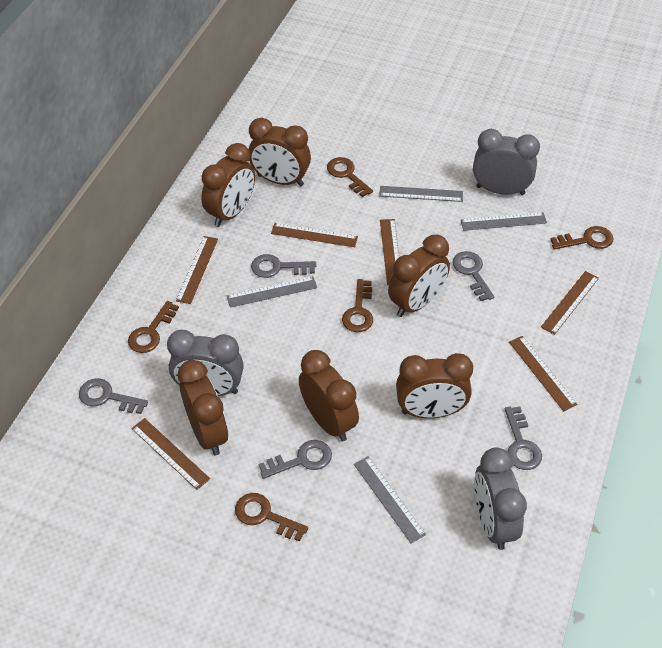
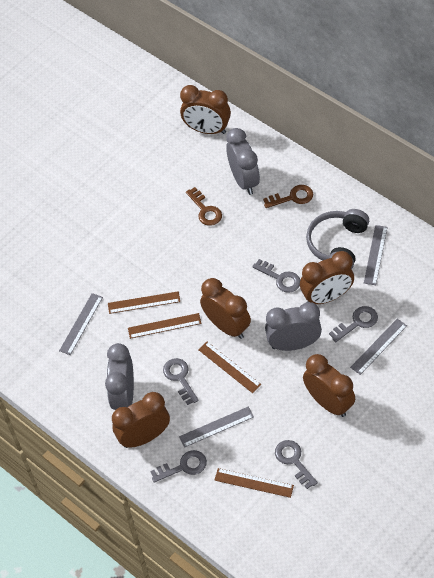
brown clock: 6 -> 5
brown key: 5 -> 2
brown ruler: 6 -> 4
grey headphones: 0 -> 1

